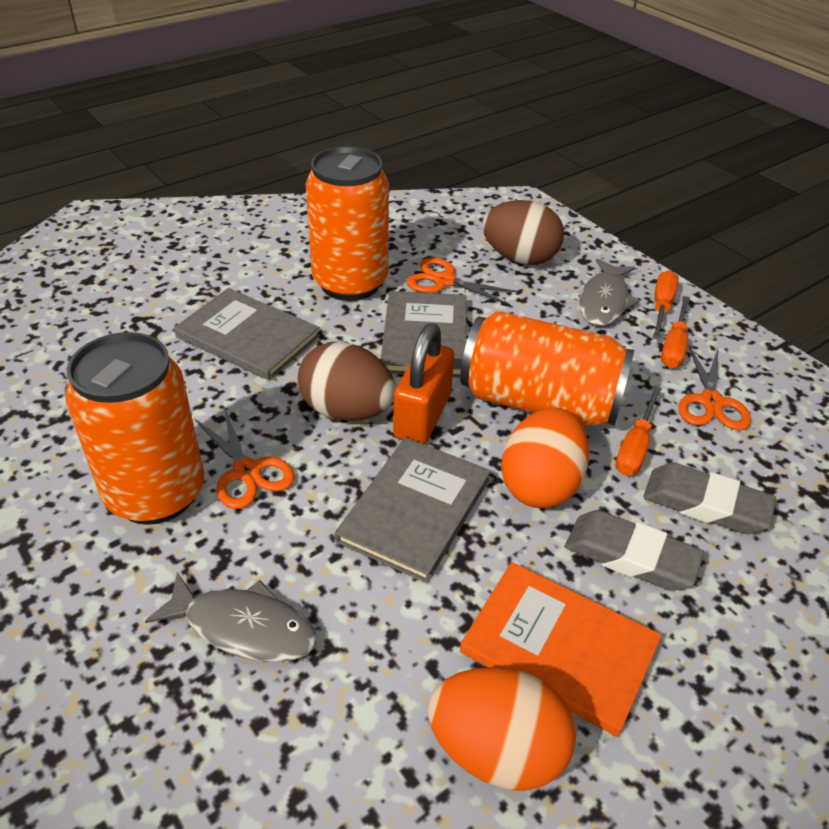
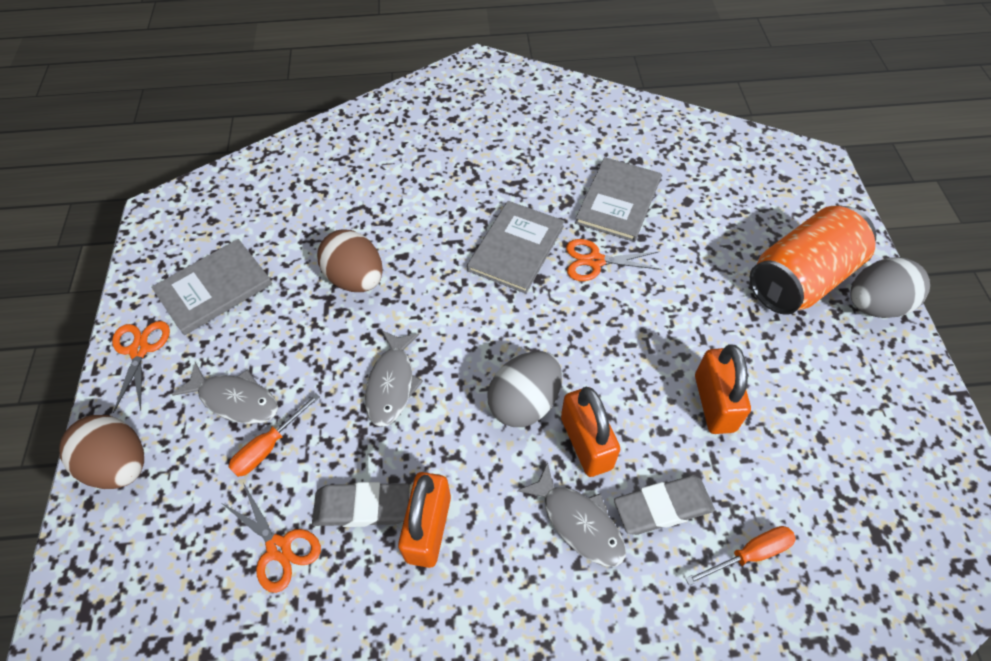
grey egg: 0 -> 2
grey fish: 2 -> 3
orange book: 1 -> 0
orange can: 3 -> 1
orange egg: 2 -> 0
orange padlock: 1 -> 3
orange screwdriver: 3 -> 2

